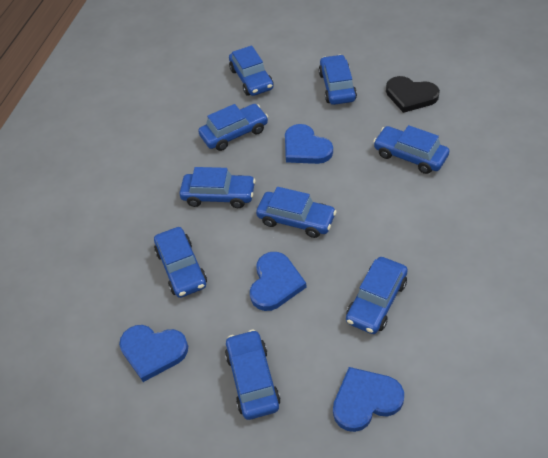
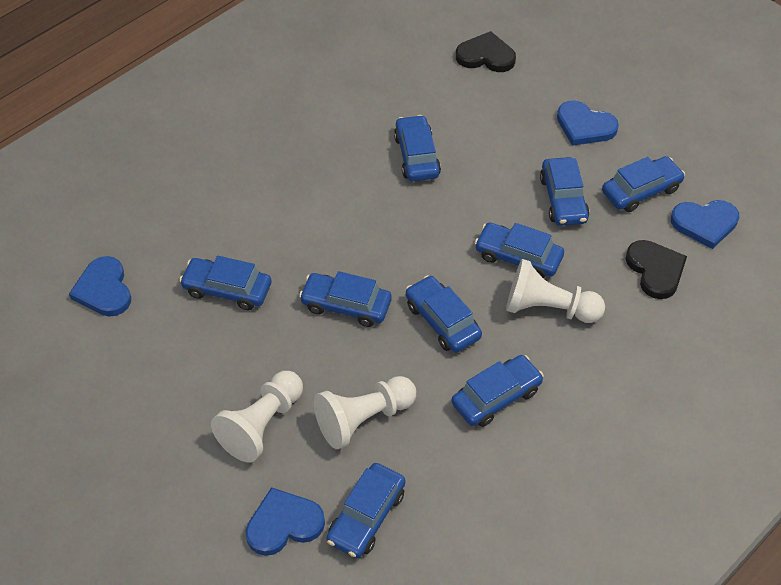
black heart: 1 -> 2
white pawn: 0 -> 3

